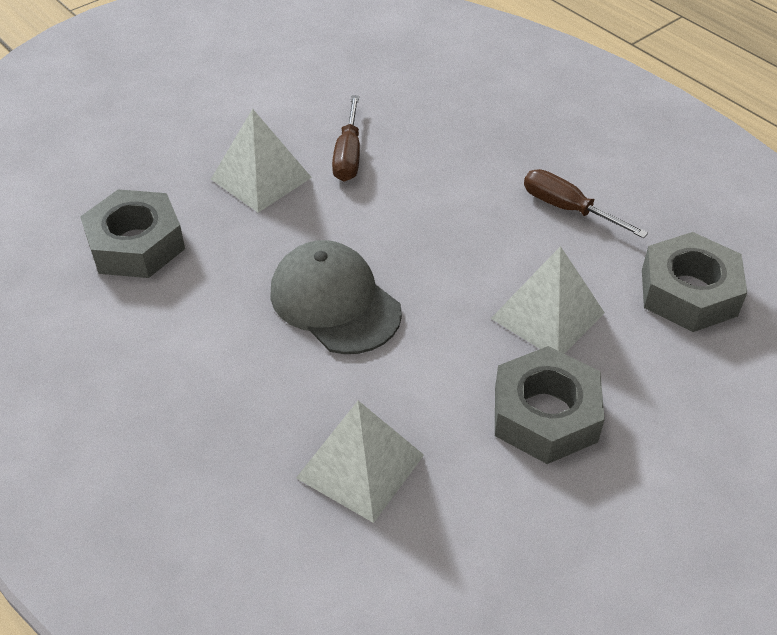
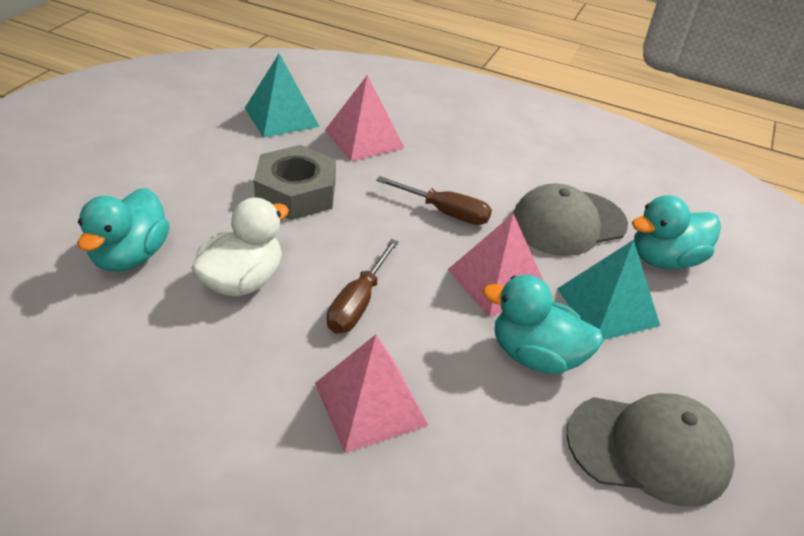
grey cap: 1 -> 2
grey nut: 3 -> 1
pink pyramid: 0 -> 3
turquoise duck: 0 -> 3
turquoise pyramid: 0 -> 2
white duck: 0 -> 1
white pyramid: 3 -> 0

